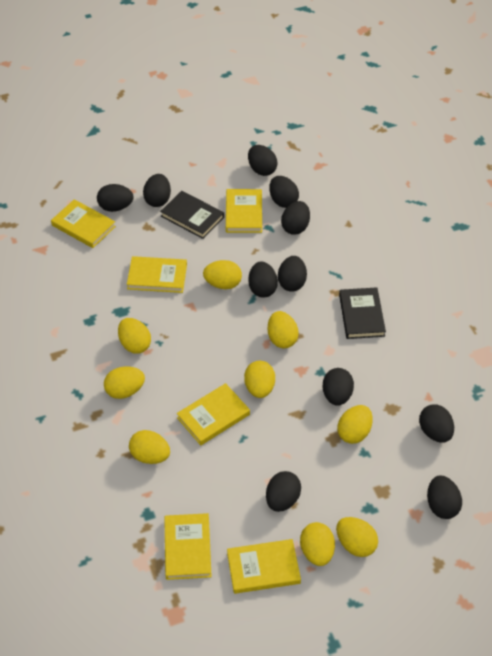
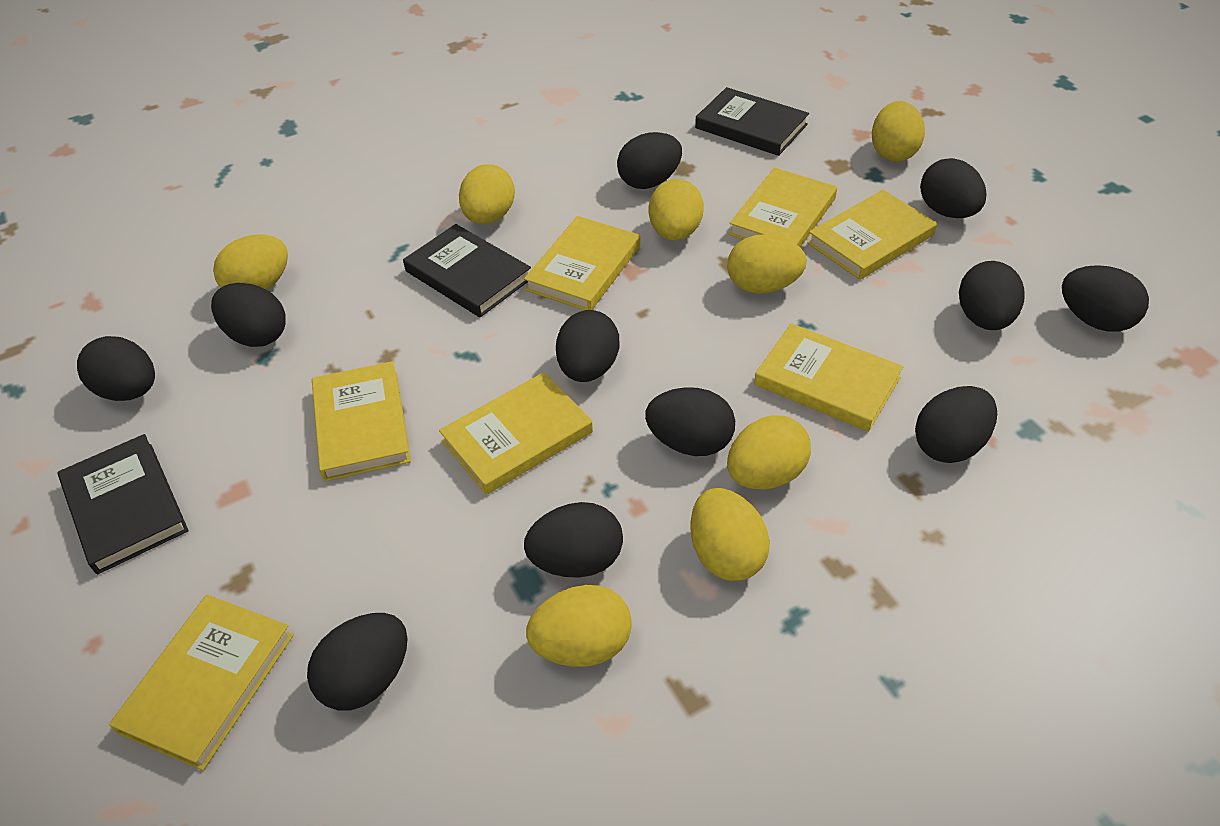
black book: 2 -> 3
yellow book: 6 -> 7
yellow egg: 9 -> 8

